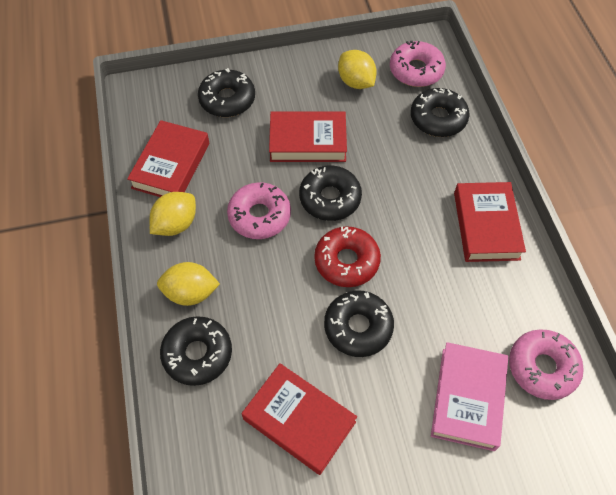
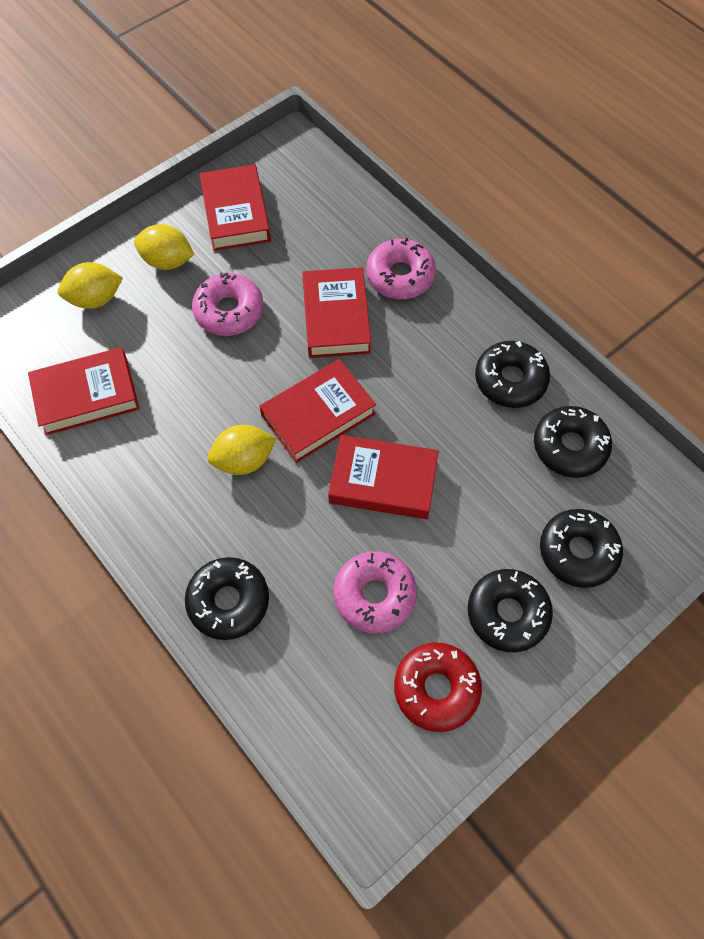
pink book: 1 -> 0
red book: 4 -> 5

